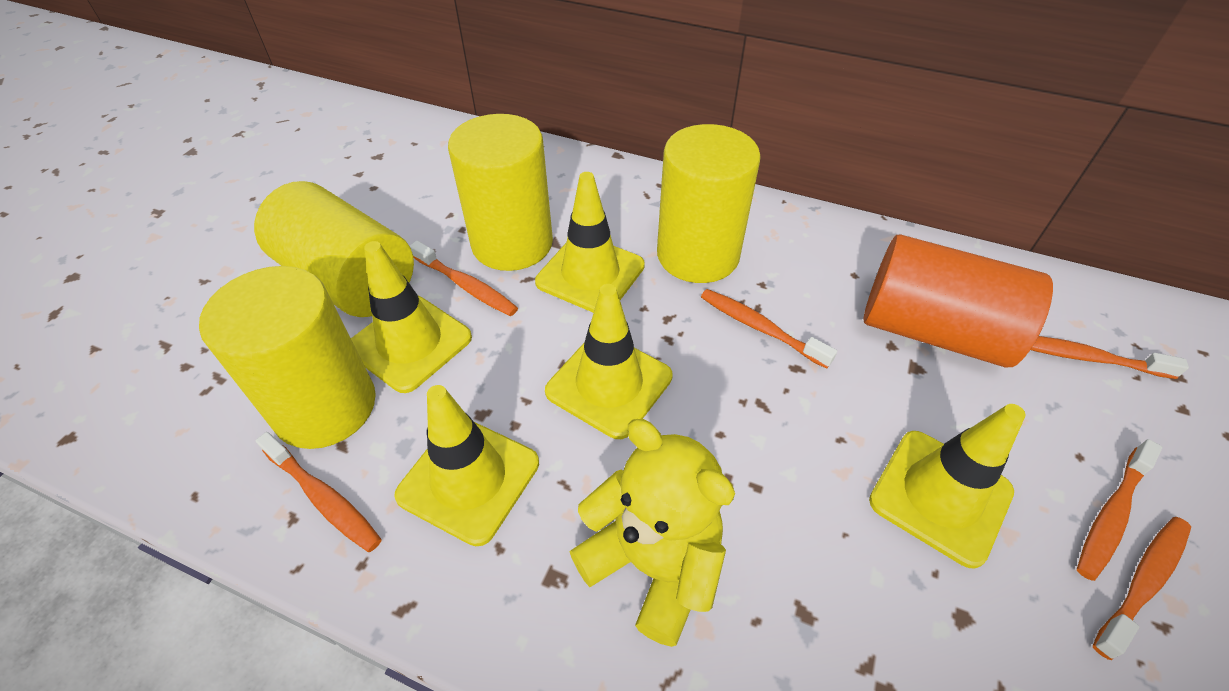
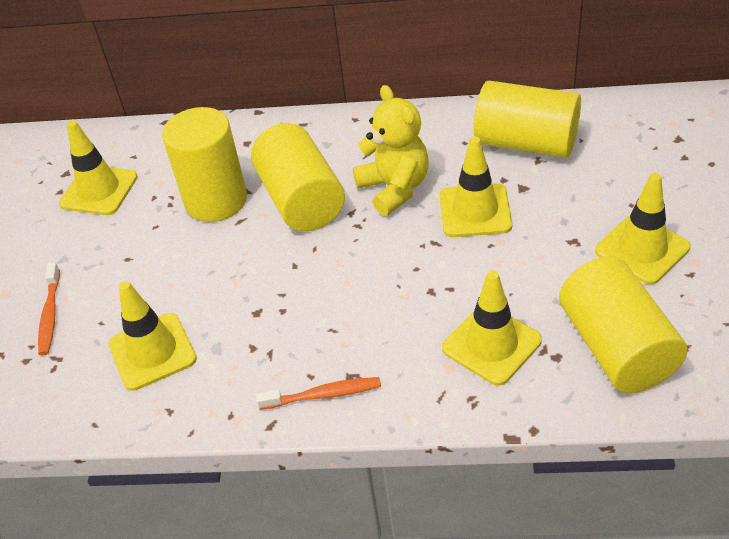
orange cylinder: 1 -> 0
orange toothbrush: 6 -> 2

